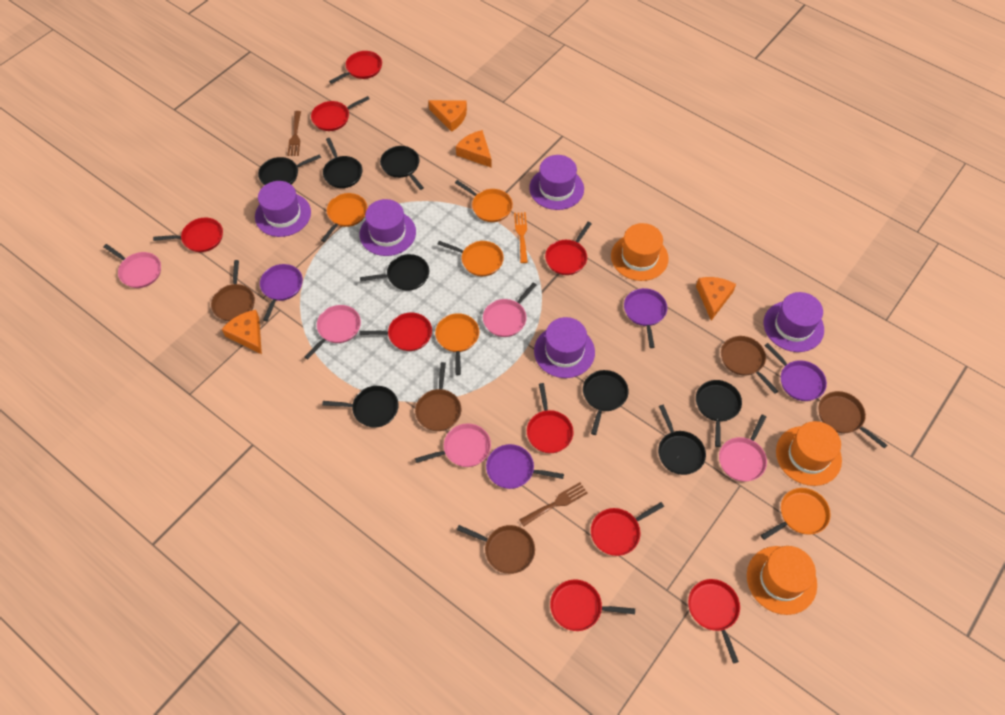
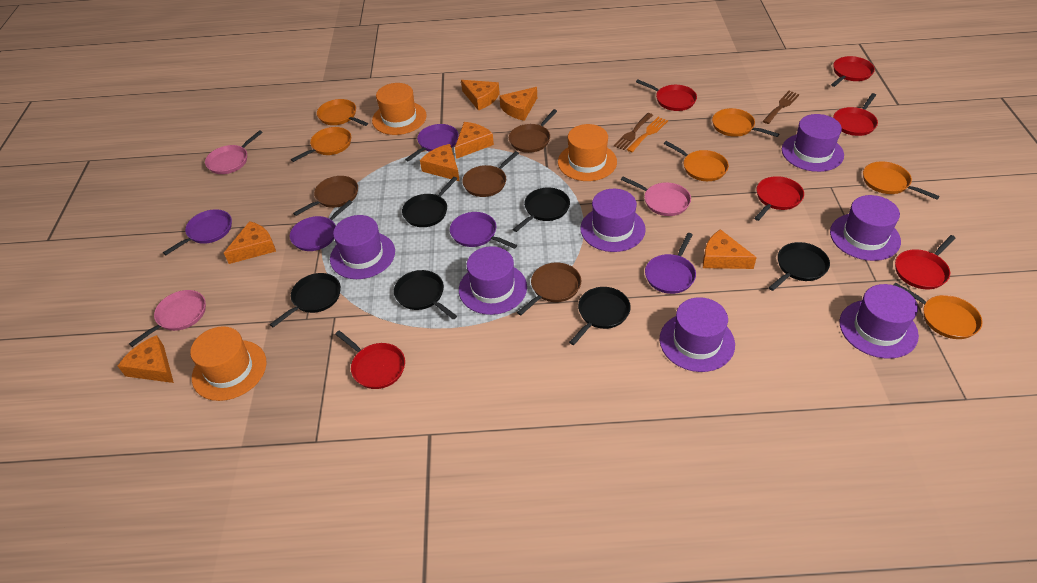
black pan: 8 -> 6
brown pan: 5 -> 4
orange cheese: 4 -> 7
orange pan: 5 -> 6
pink pan: 5 -> 3
purple hat: 5 -> 7
purple pan: 4 -> 5
red pan: 9 -> 6

